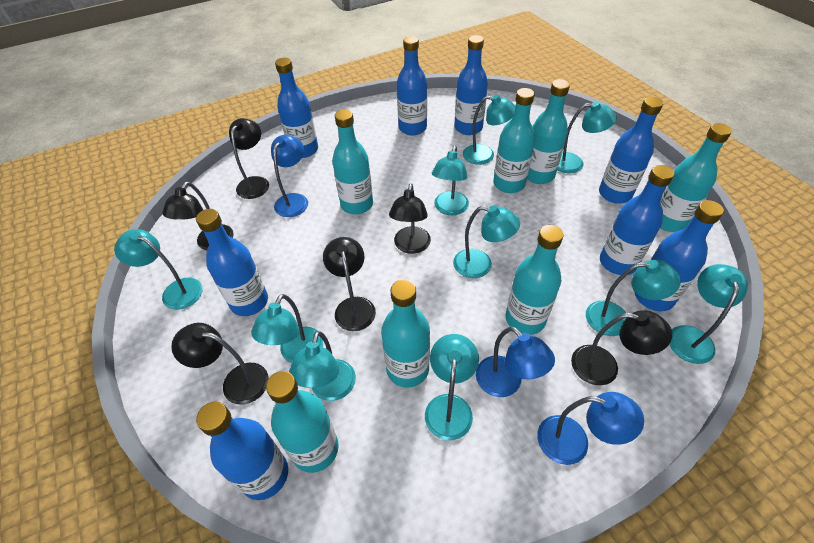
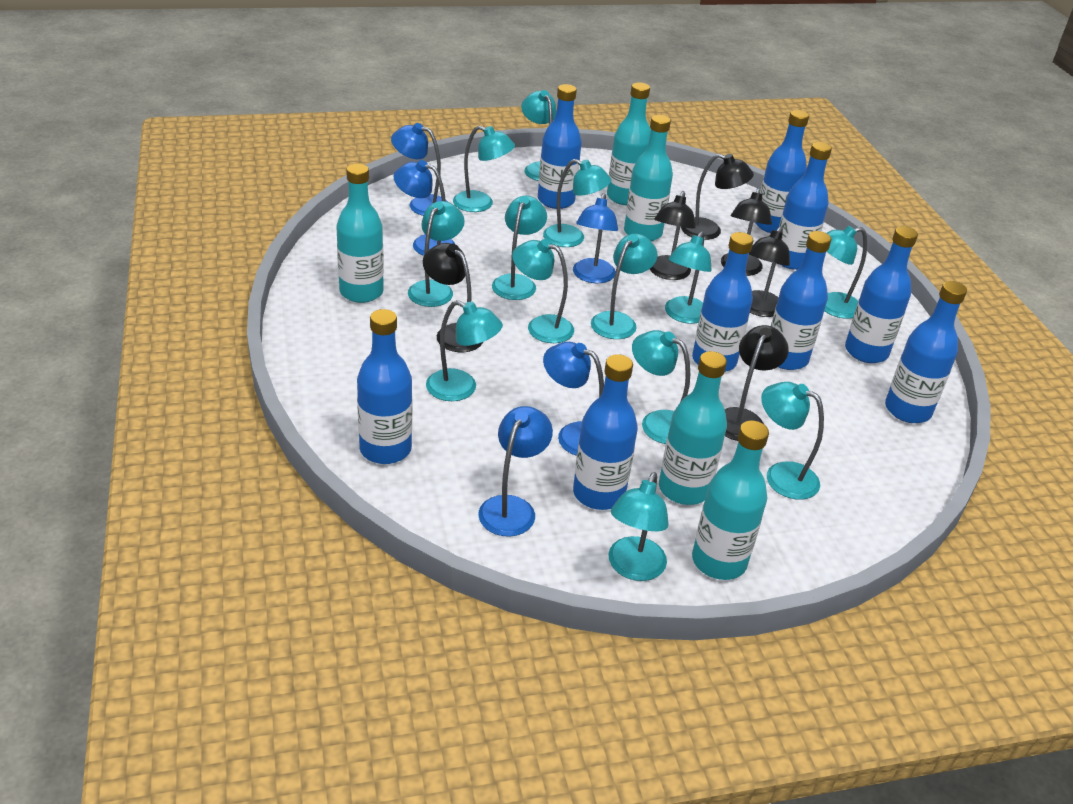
blue bottle: 8 -> 9
blue lamp: 3 -> 5
turquoise bottle: 7 -> 5
turquoise lamp: 10 -> 13

